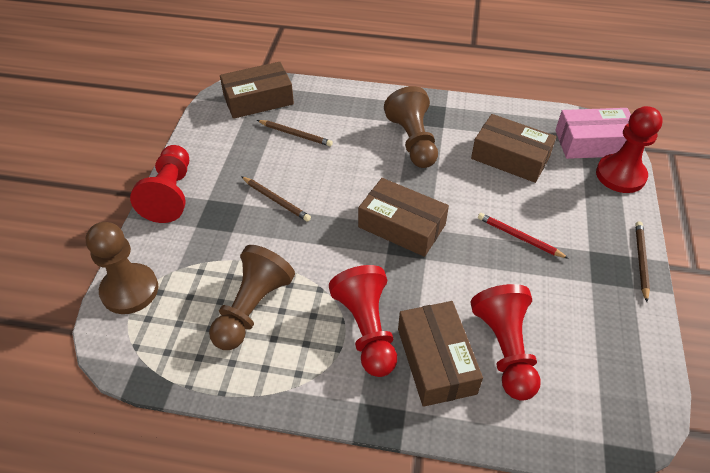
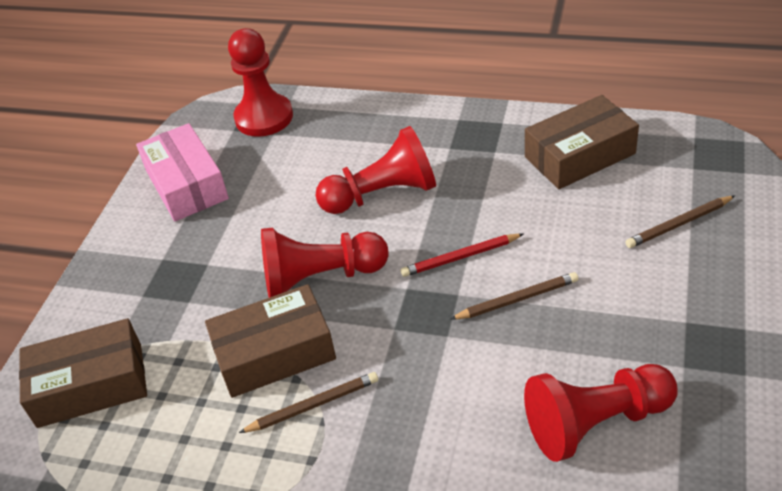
brown box: 4 -> 3
brown pawn: 3 -> 0

